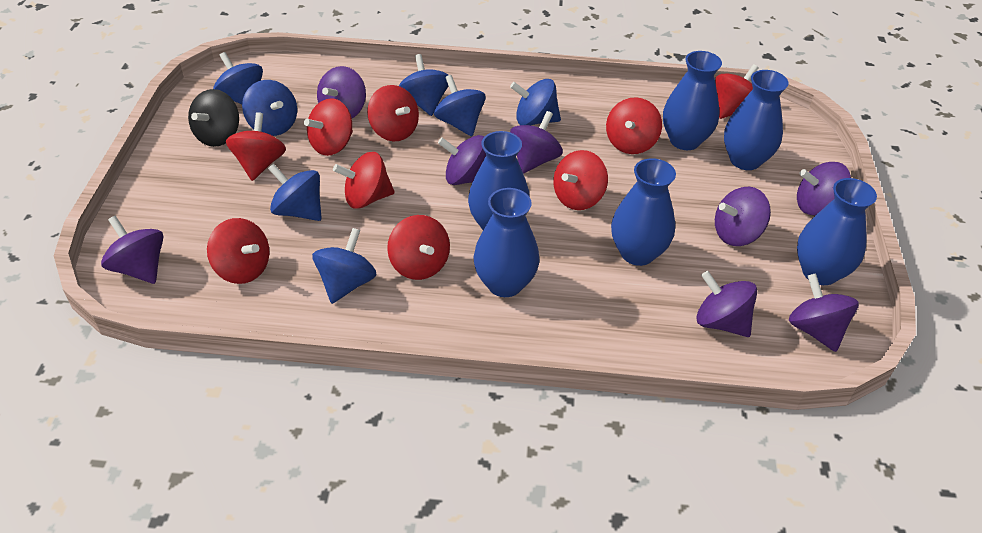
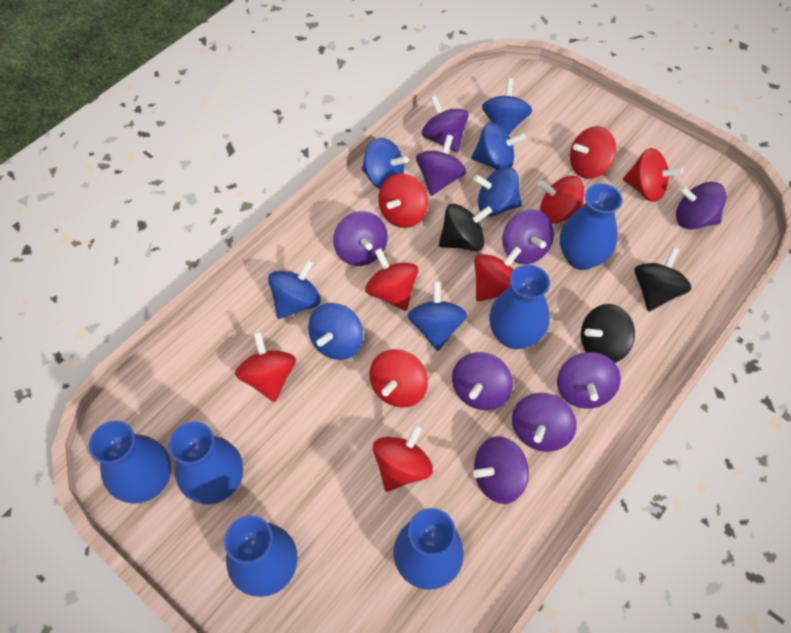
black spinning top: 1 -> 3
purple spinning top: 8 -> 9

